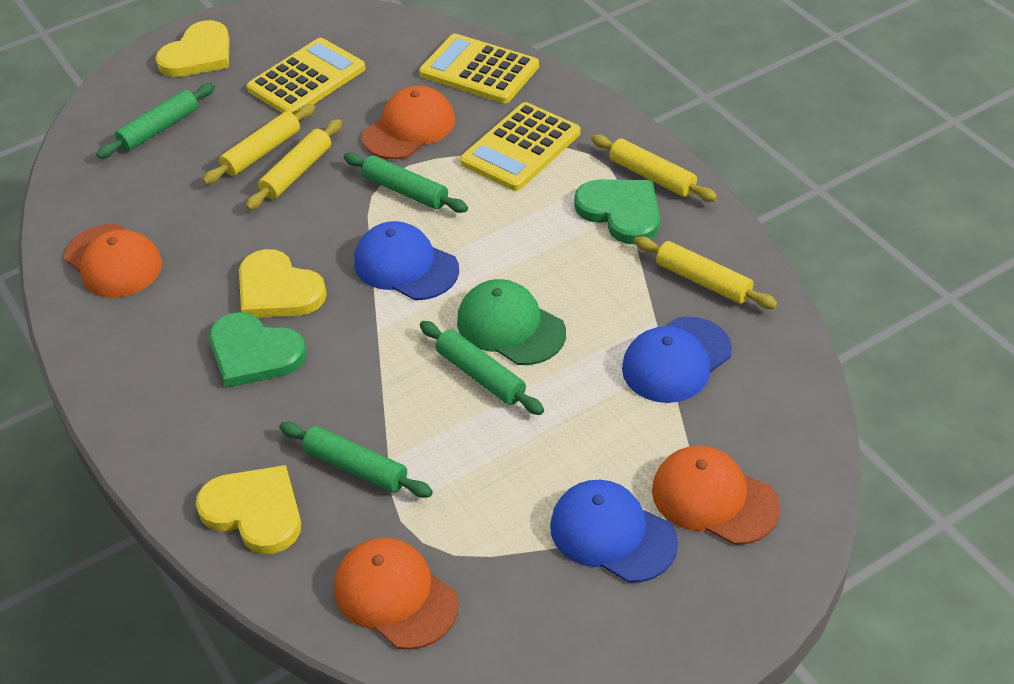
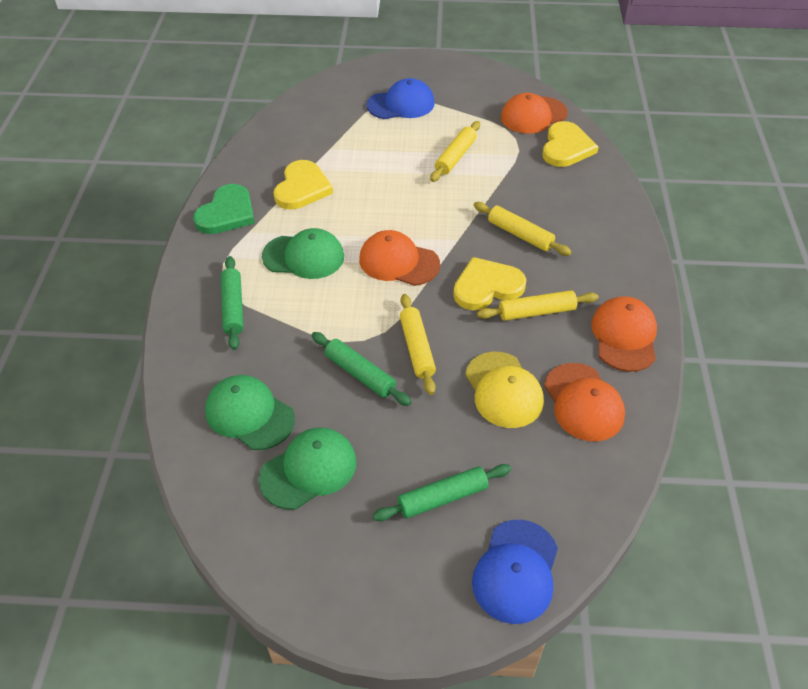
blue cap: 3 -> 2
green cap: 1 -> 3
green heart: 2 -> 1
green rolling pin: 4 -> 3
yellow calculator: 3 -> 0
yellow cap: 0 -> 1

